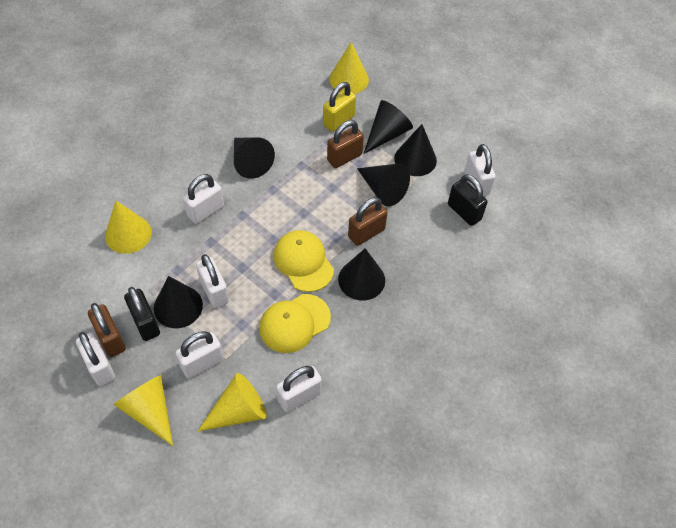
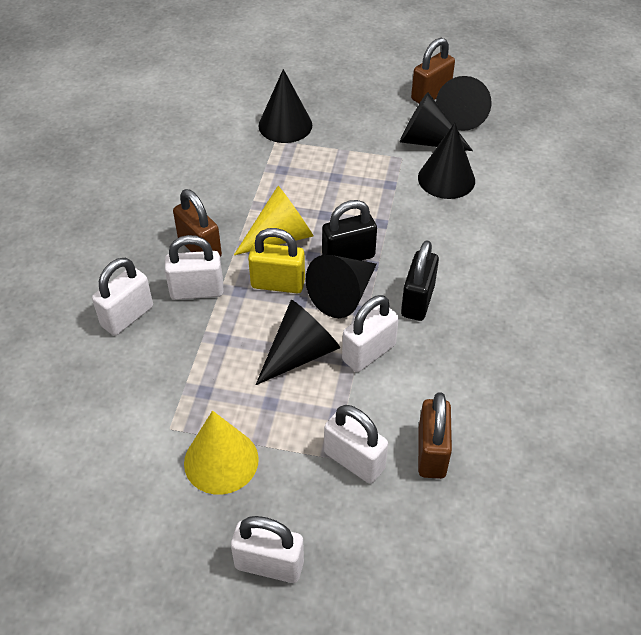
white padlock: 6 -> 5
yellow cap: 2 -> 0
yellow cone: 4 -> 2

